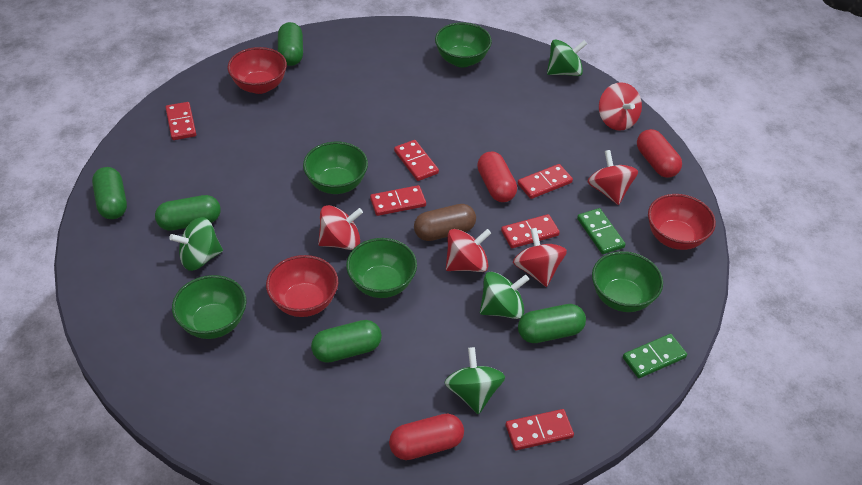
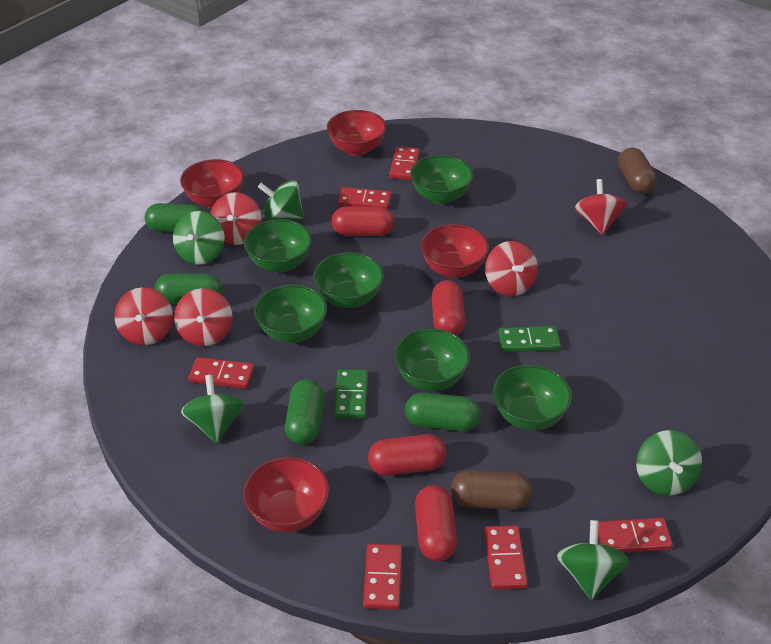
brown capsule: 1 -> 2
green bowl: 5 -> 6
green capsule: 5 -> 4
green spinning top: 4 -> 5
red bowl: 3 -> 4
red capsule: 3 -> 4

